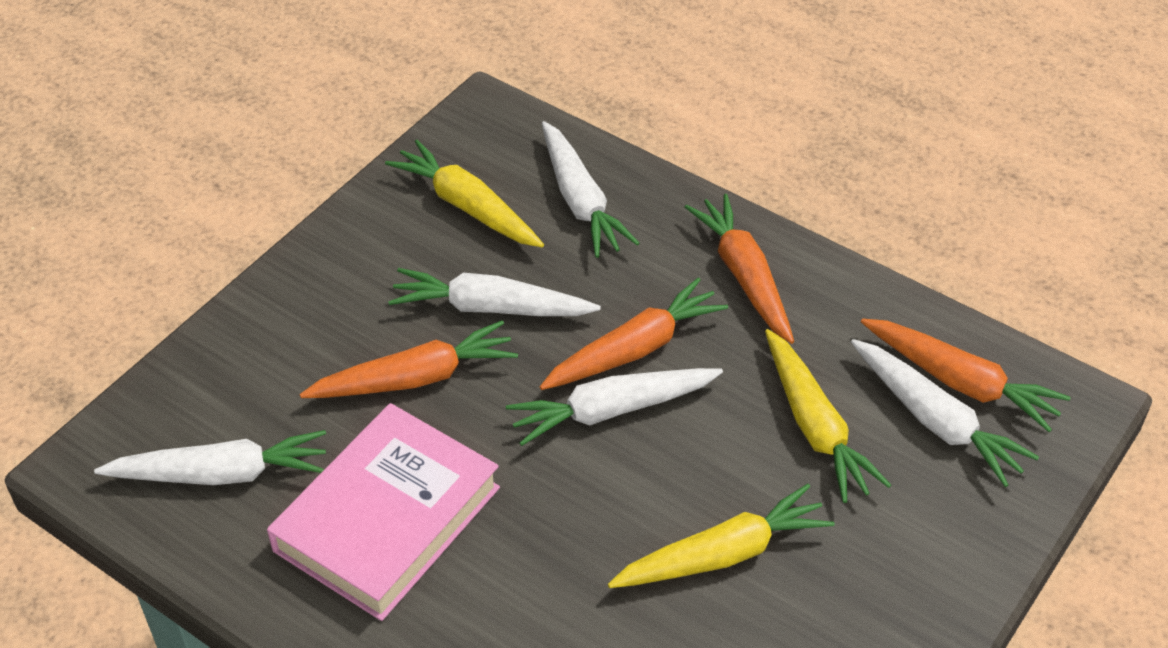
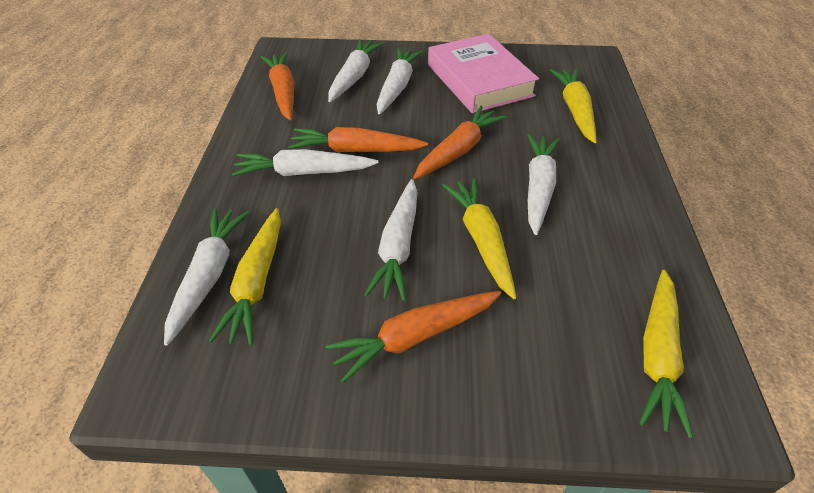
white carrot: 5 -> 6
yellow carrot: 3 -> 4

